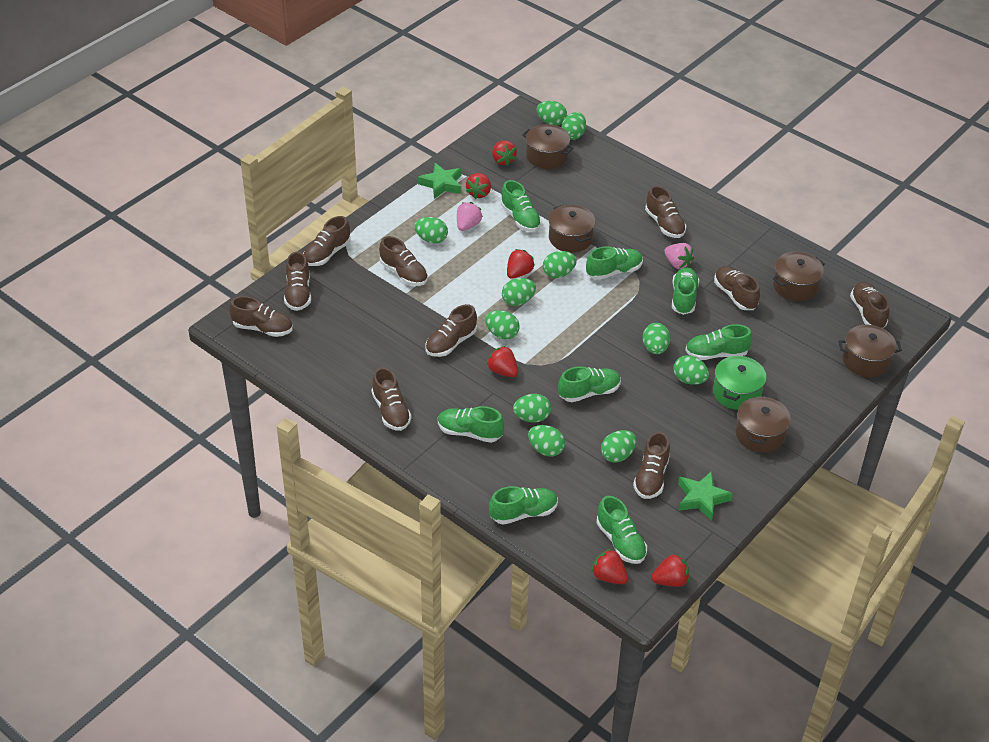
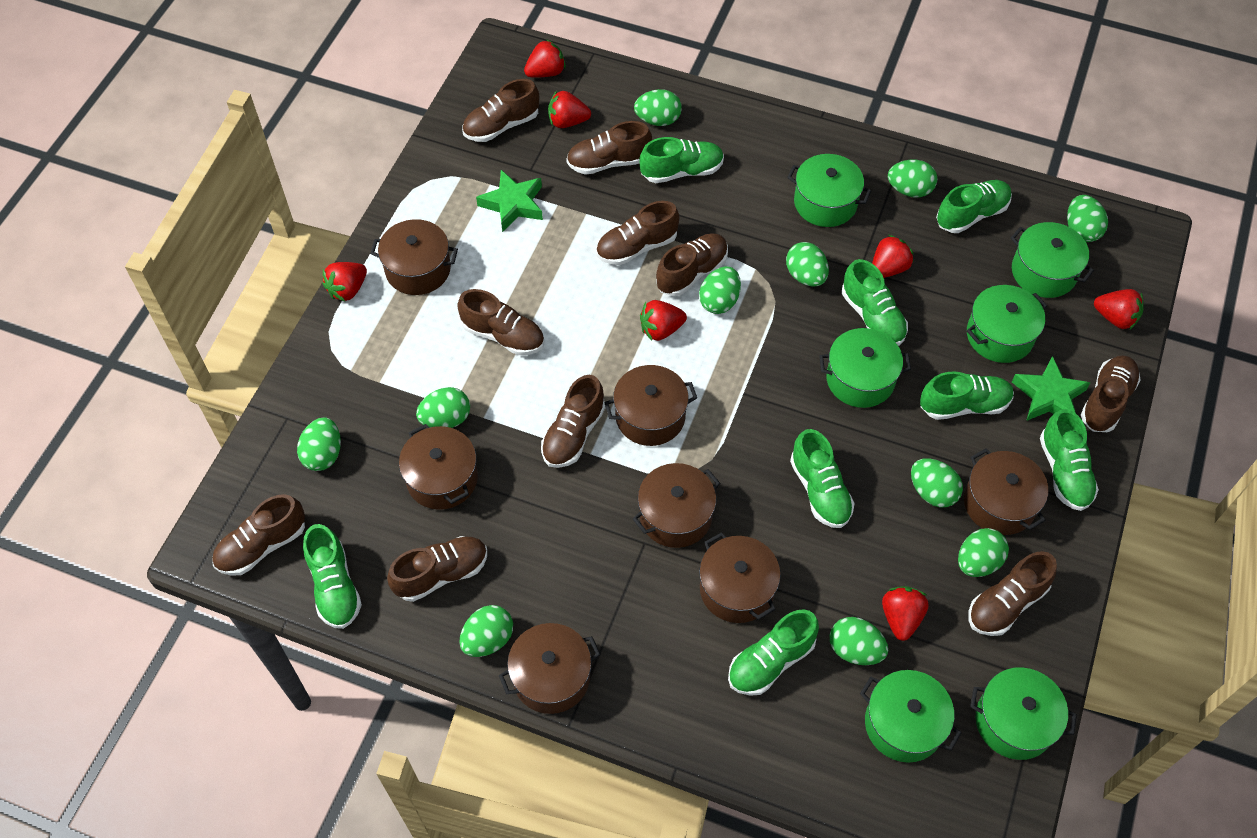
brown pot: 5 -> 7
green pot: 1 -> 6
pink strawberry: 2 -> 0
red strawberry: 6 -> 7

